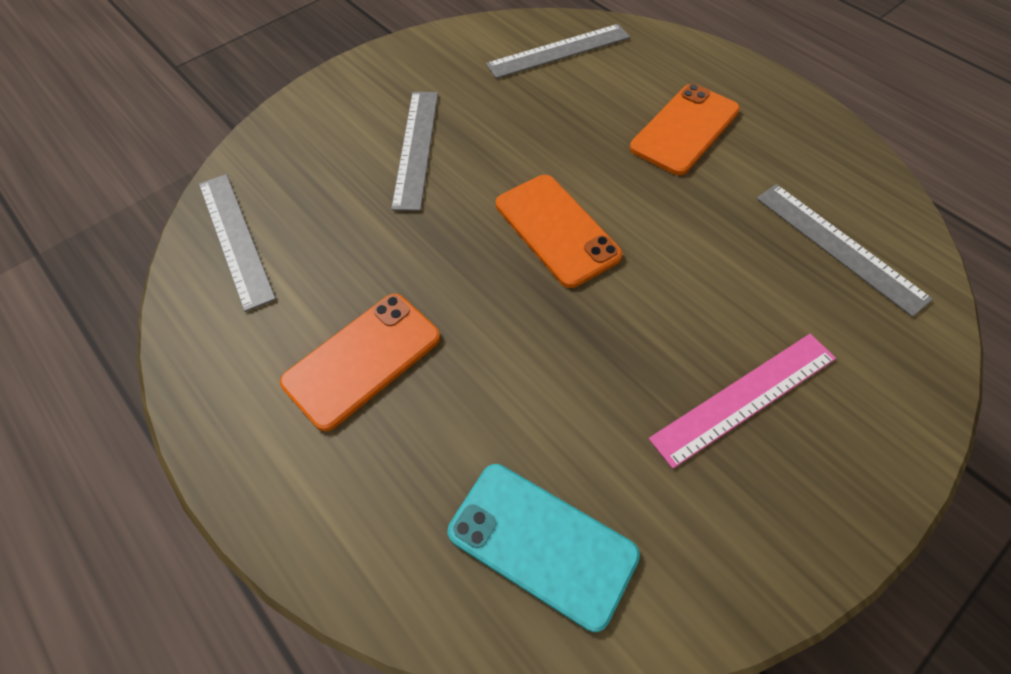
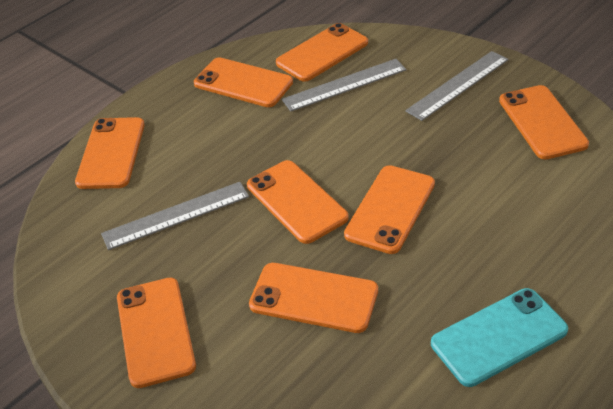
grey ruler: 4 -> 3
orange phone: 3 -> 8
pink ruler: 1 -> 0

